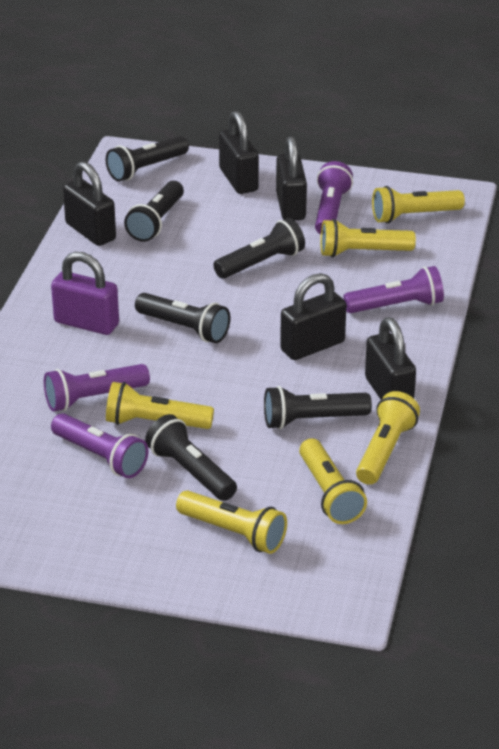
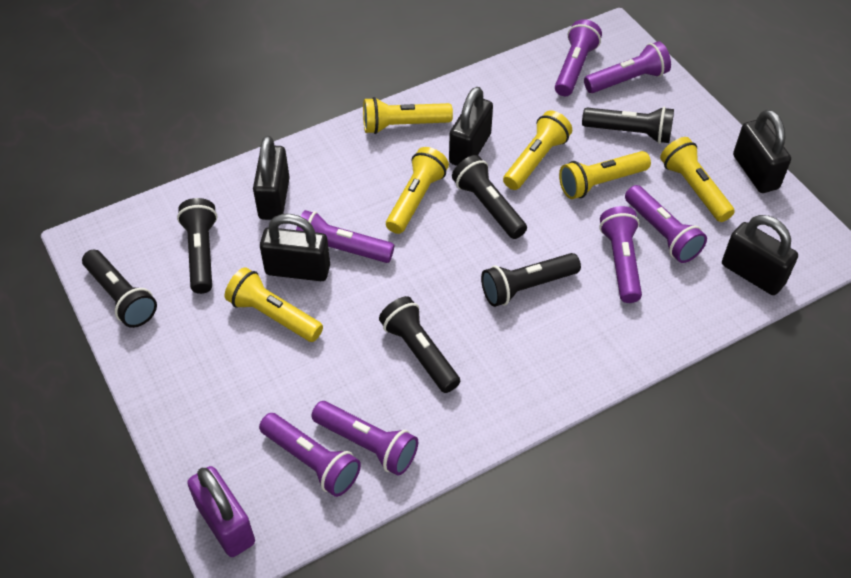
purple flashlight: 4 -> 7

